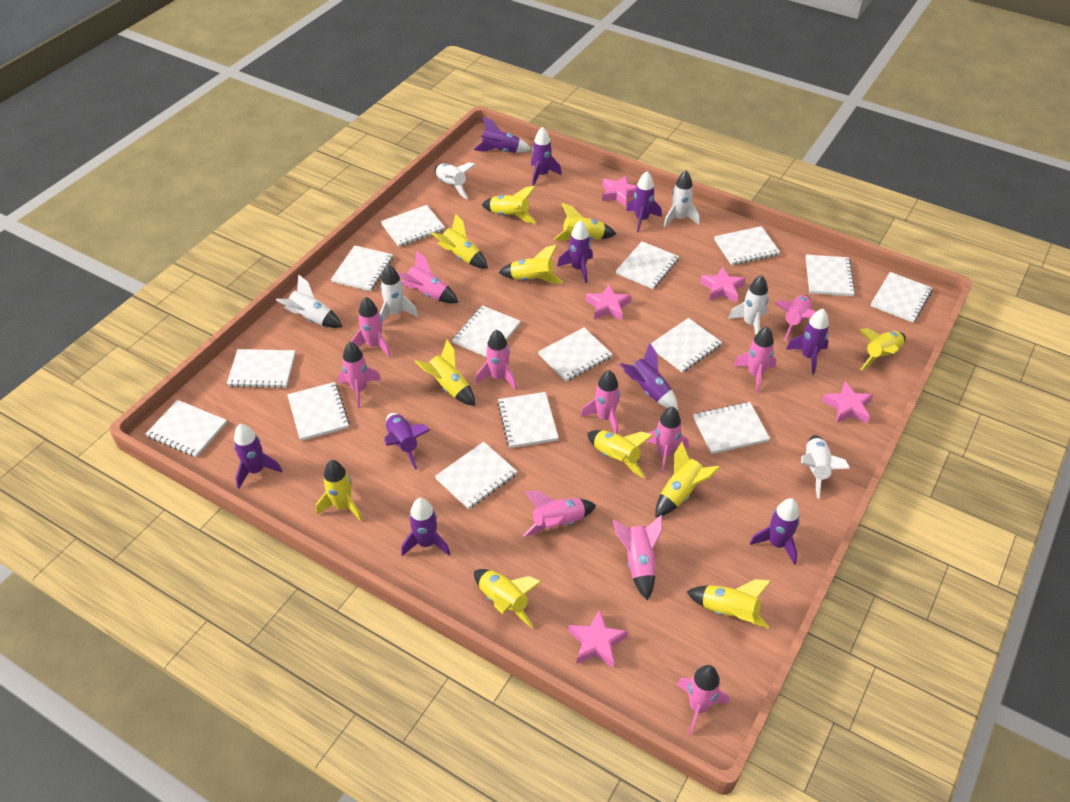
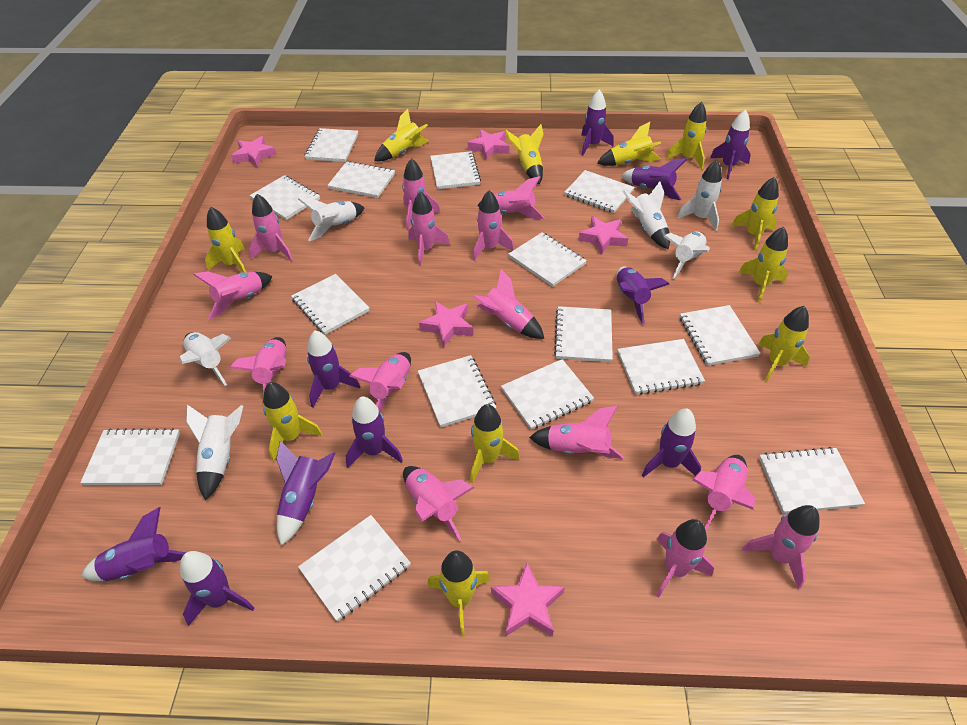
pink rocket: 11 -> 14

